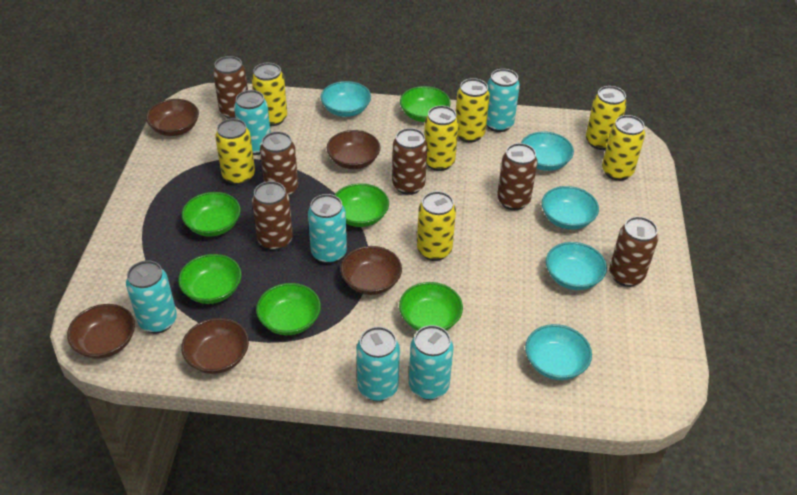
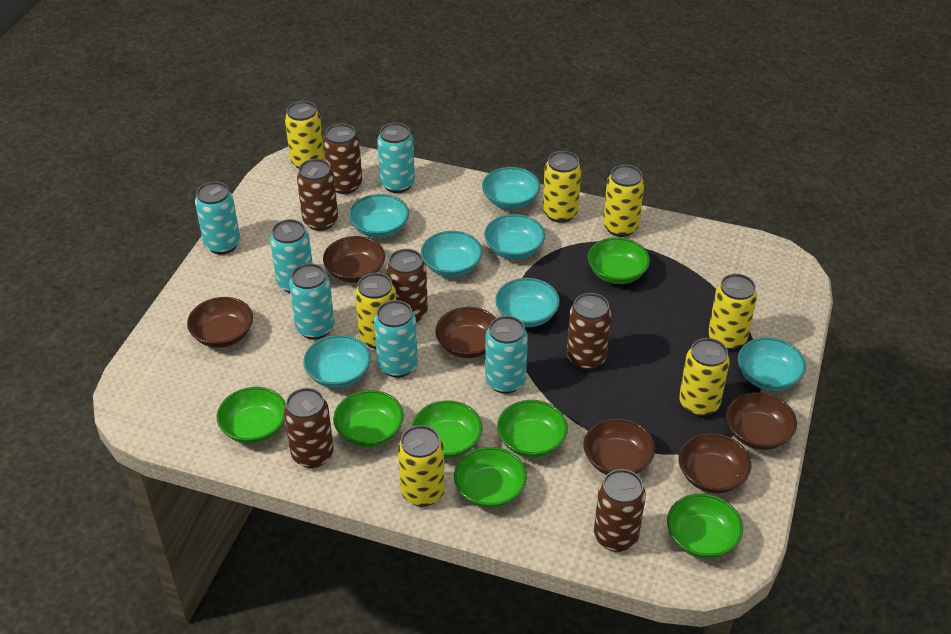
brown bowl: 5 -> 6
green bowl: 6 -> 7
turquoise bowl: 5 -> 7

